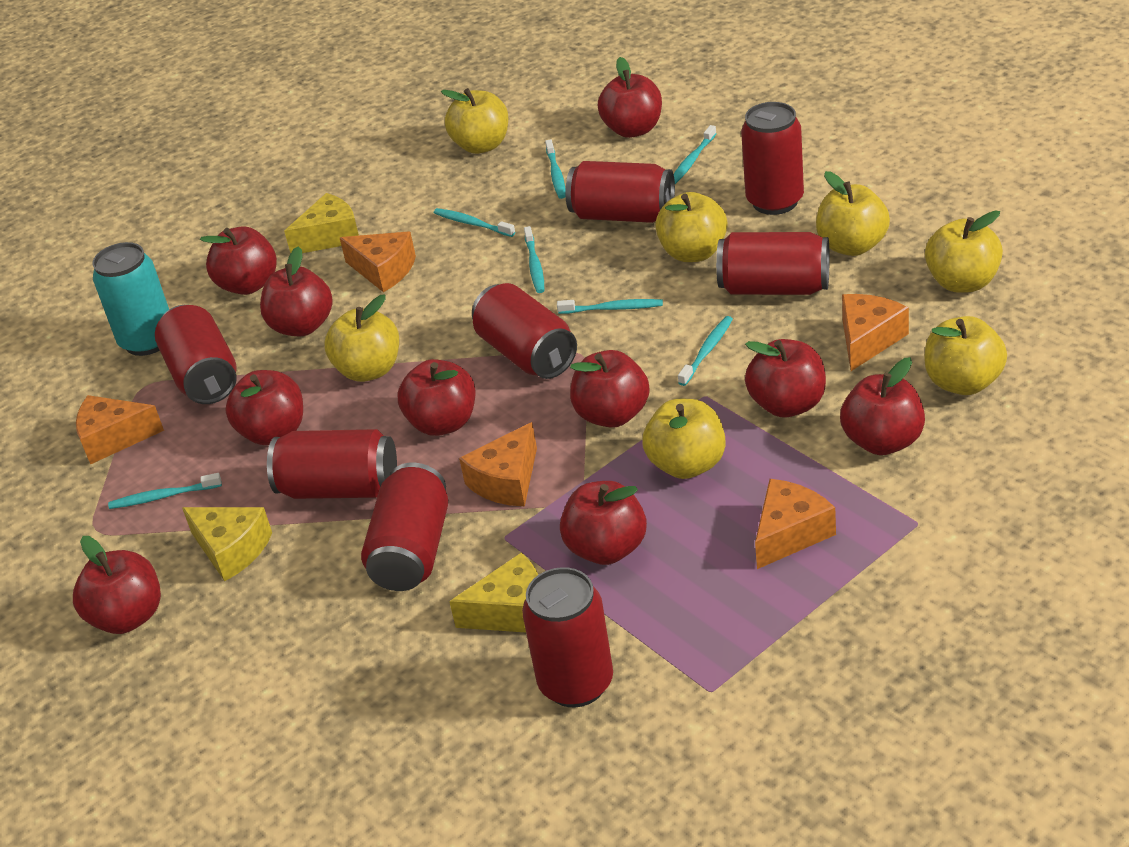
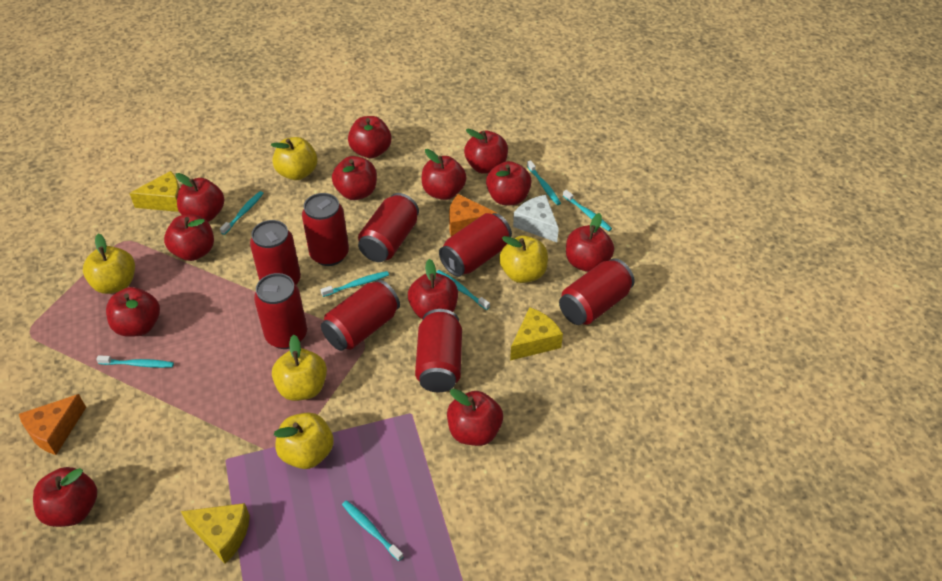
orange cheese: 5 -> 2
red apple: 10 -> 12
turquoise can: 1 -> 0
white cheese: 0 -> 1
yellow apple: 7 -> 5

